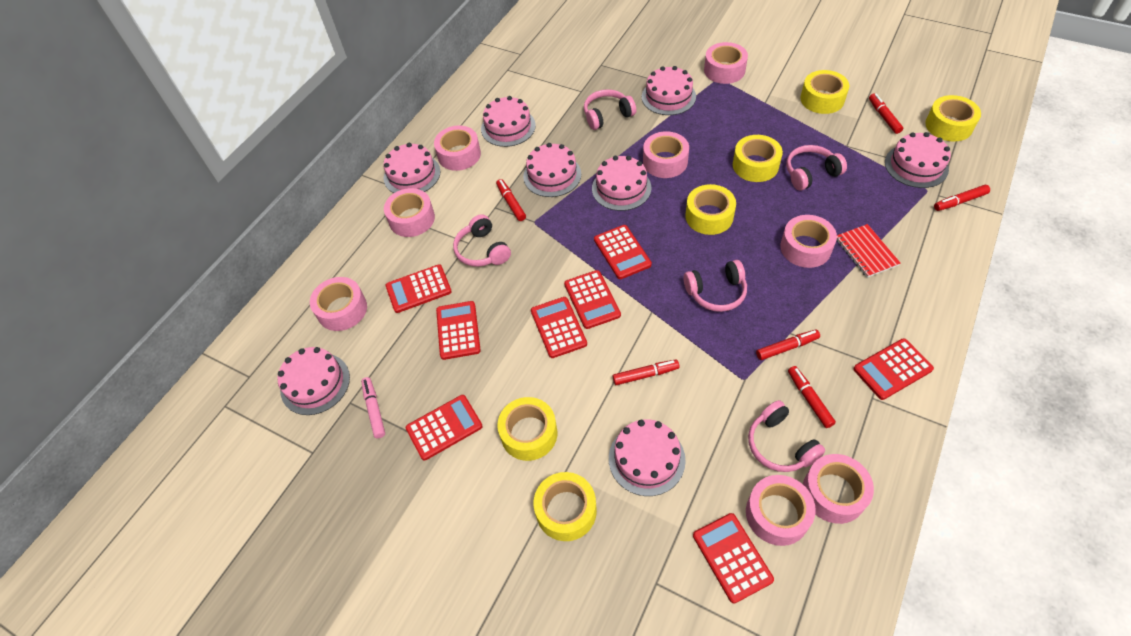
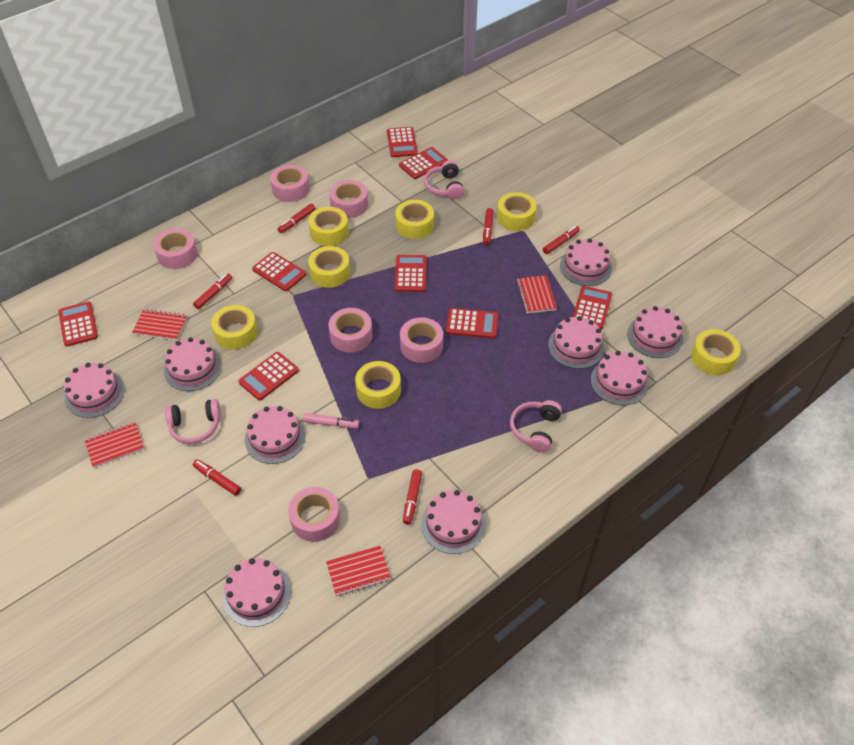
pink cake: 8 -> 9
pink headphones: 5 -> 3
pink tape: 8 -> 6
red notebook: 1 -> 4
yellow tape: 6 -> 7

